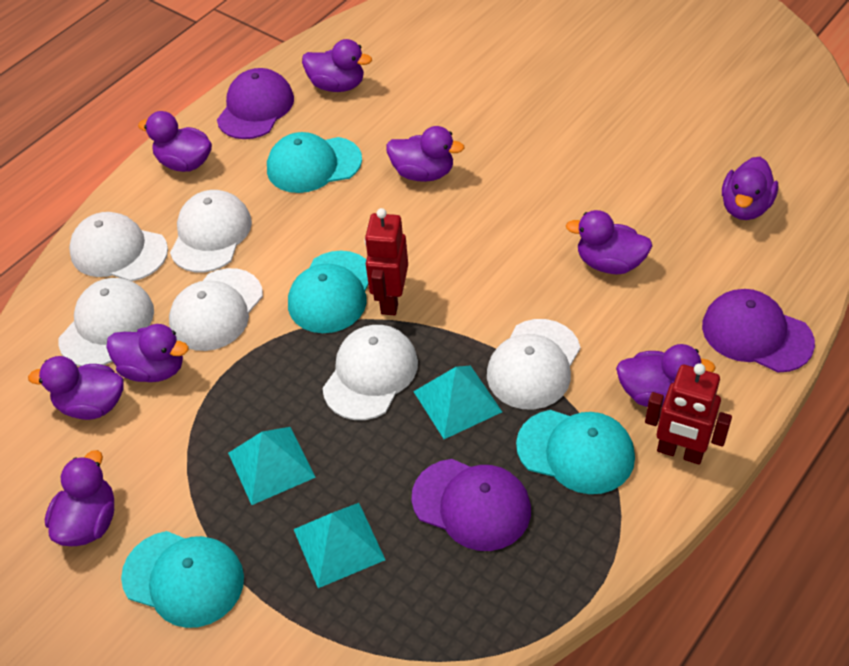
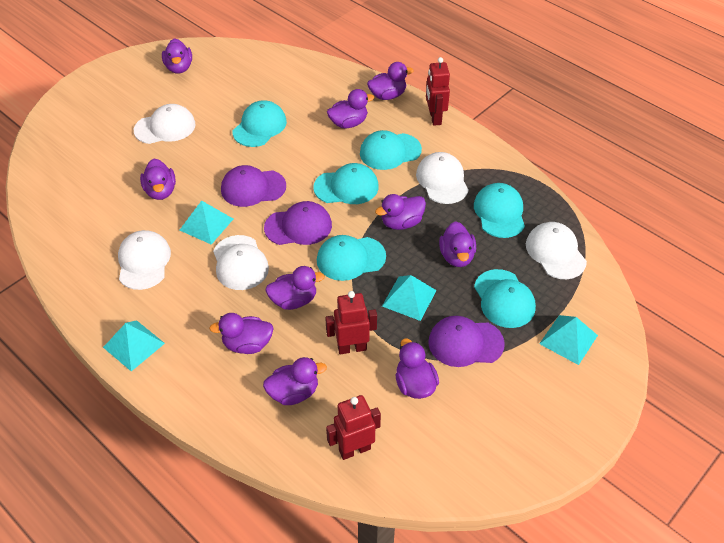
purple duck: 9 -> 10
red robot: 2 -> 3
turquoise cap: 4 -> 6
turquoise pyramid: 3 -> 4
white cap: 6 -> 5

